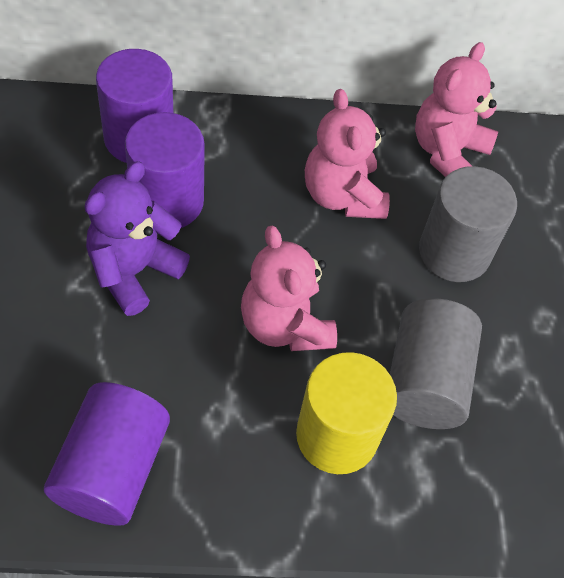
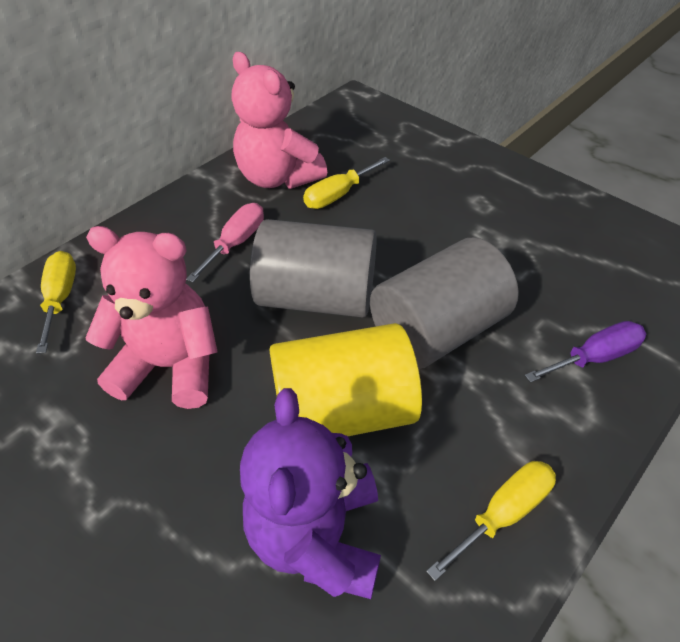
pink screwdriver: 0 -> 1
pink teddy bear: 3 -> 2
purple cylinder: 3 -> 0
purple screwdriver: 0 -> 1
yellow screwdriver: 0 -> 3

